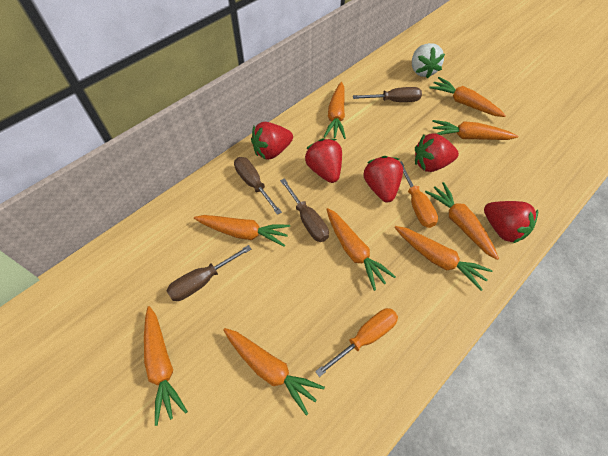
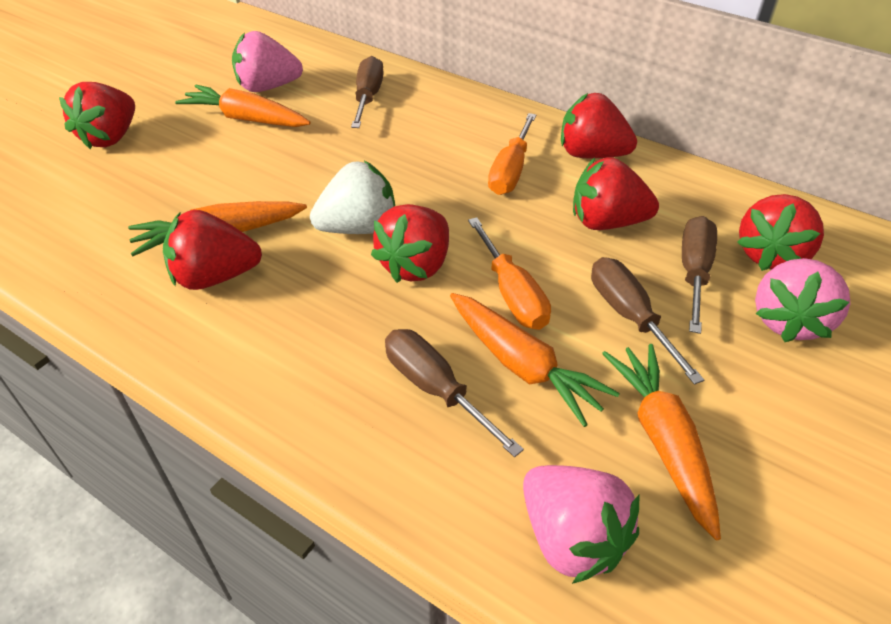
orange carrot: 9 -> 4
pink strawberry: 0 -> 3
red strawberry: 5 -> 6

